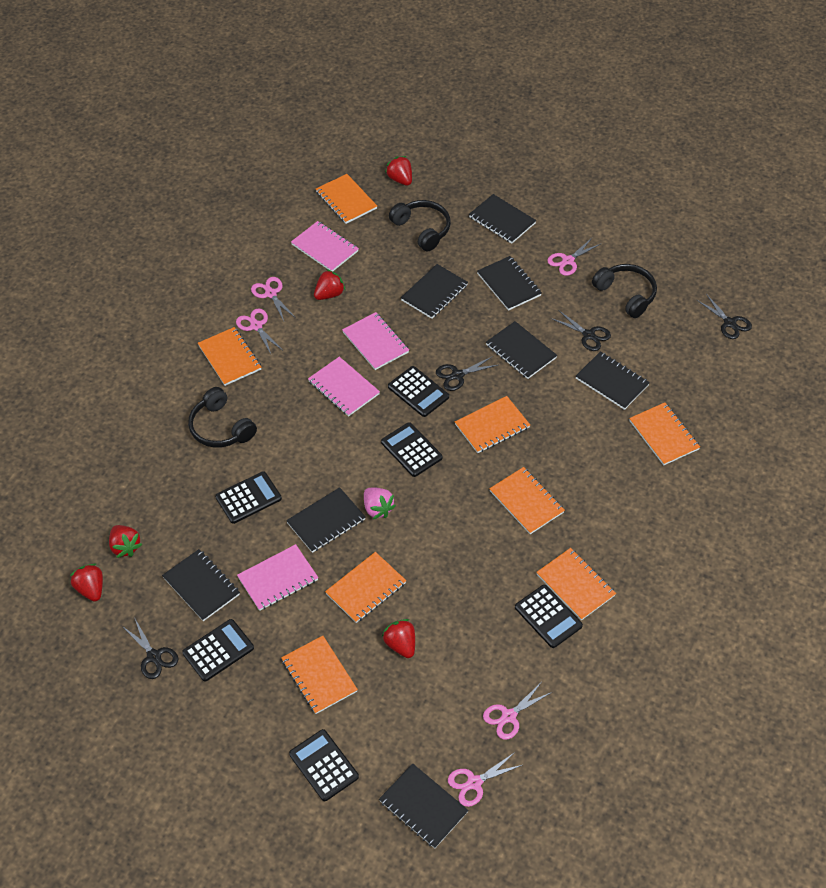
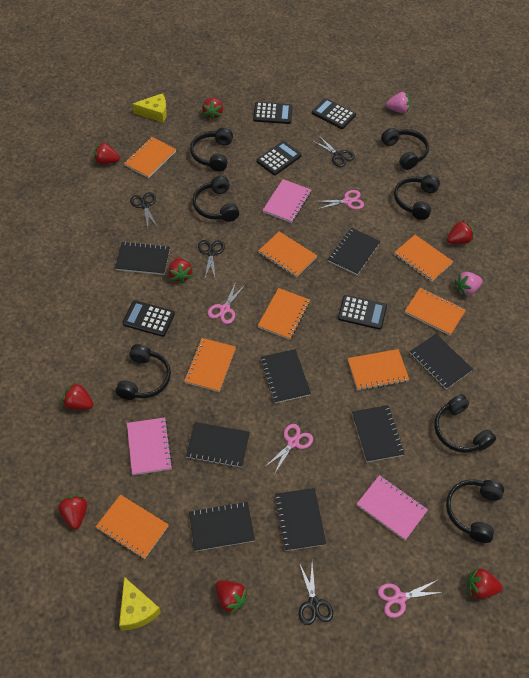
black calculator: 6 -> 5
black headphones: 3 -> 7
pink notebook: 4 -> 3
pink scissors: 5 -> 4
pink strawberry: 1 -> 2
red strawberry: 5 -> 8
yellow cheese: 0 -> 2

